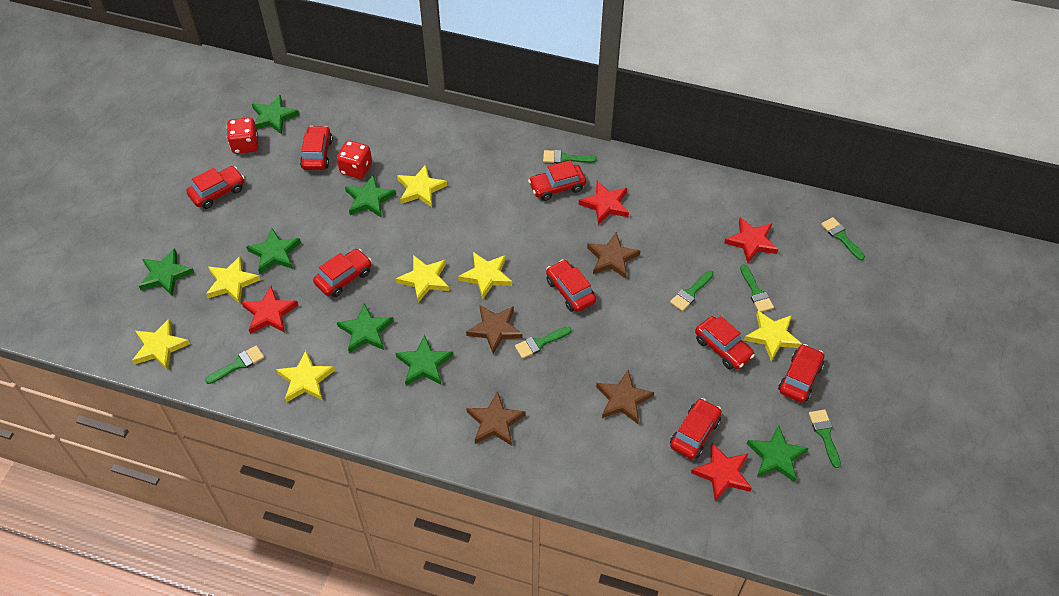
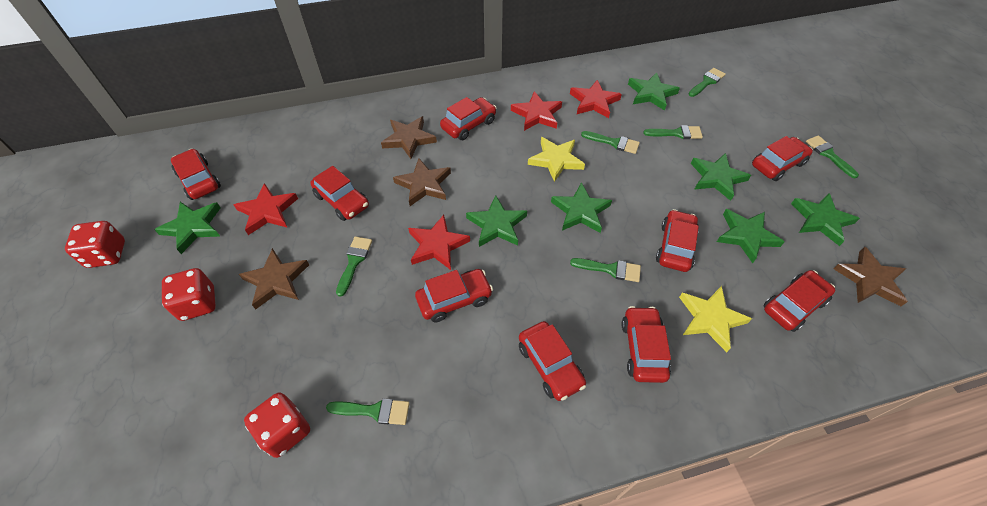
red car: 8 -> 9
red dice: 2 -> 3
yellow star: 7 -> 2

